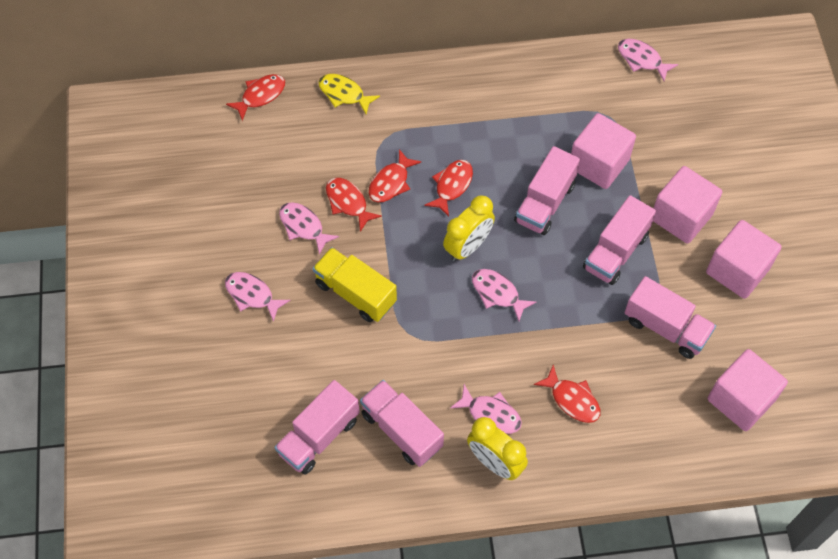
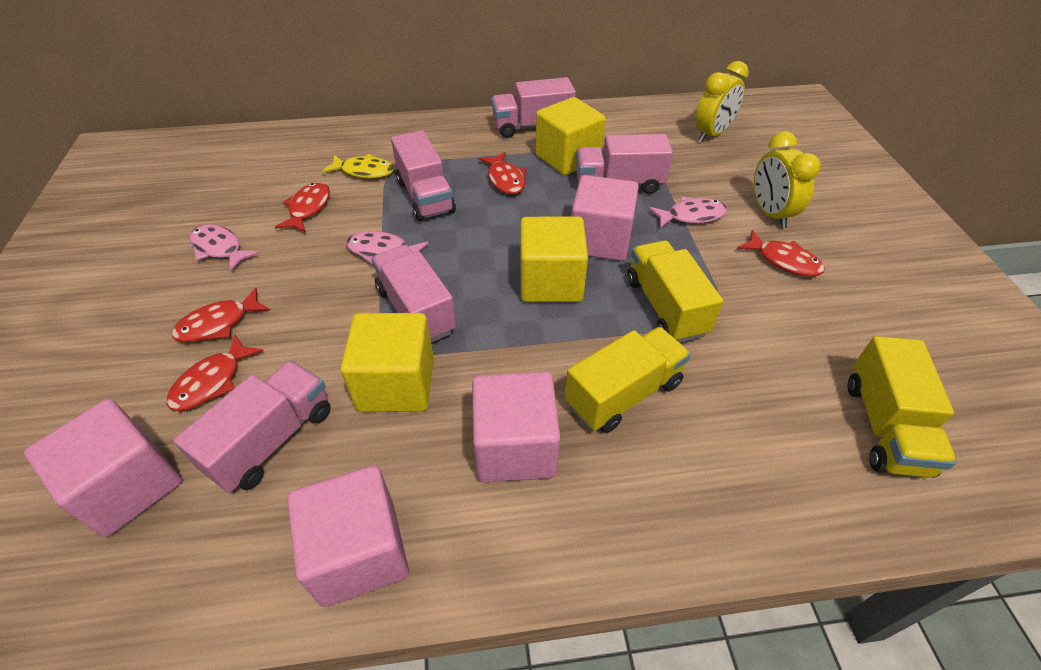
pink fish: 5 -> 3
yellow cube: 0 -> 3
yellow truck: 1 -> 3

